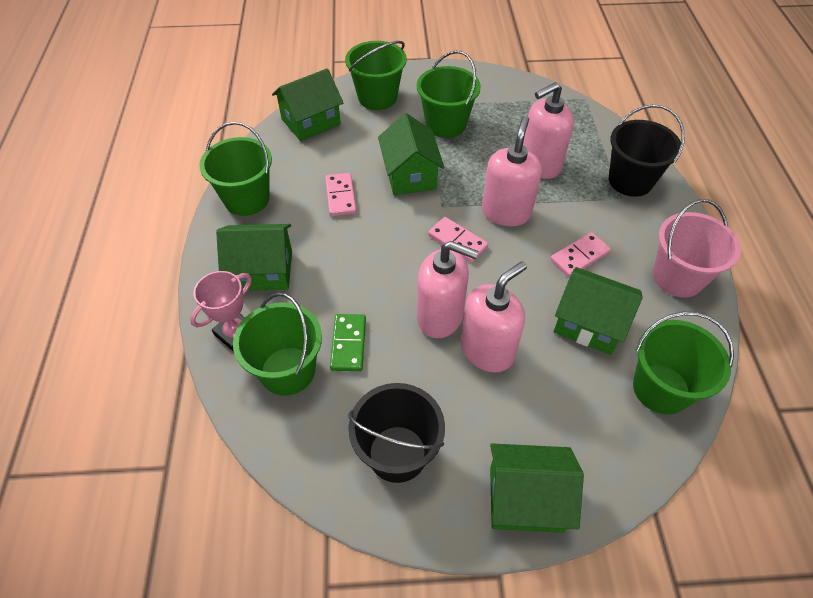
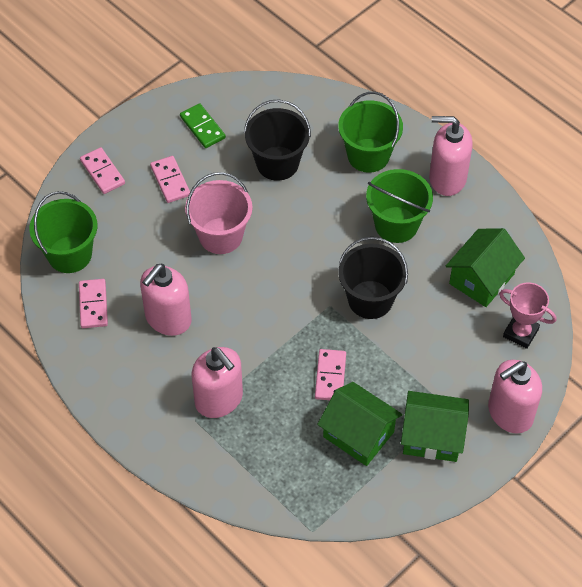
green bucket: 5 -> 3
green house: 5 -> 3
pink domino: 3 -> 4

